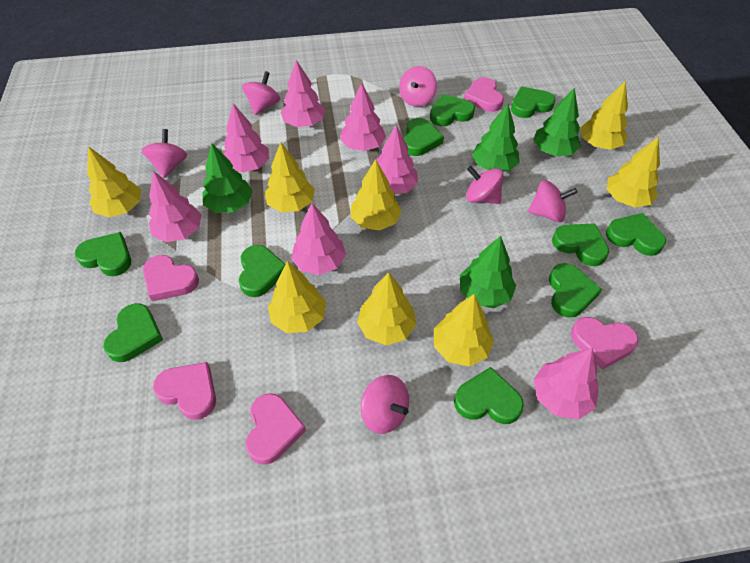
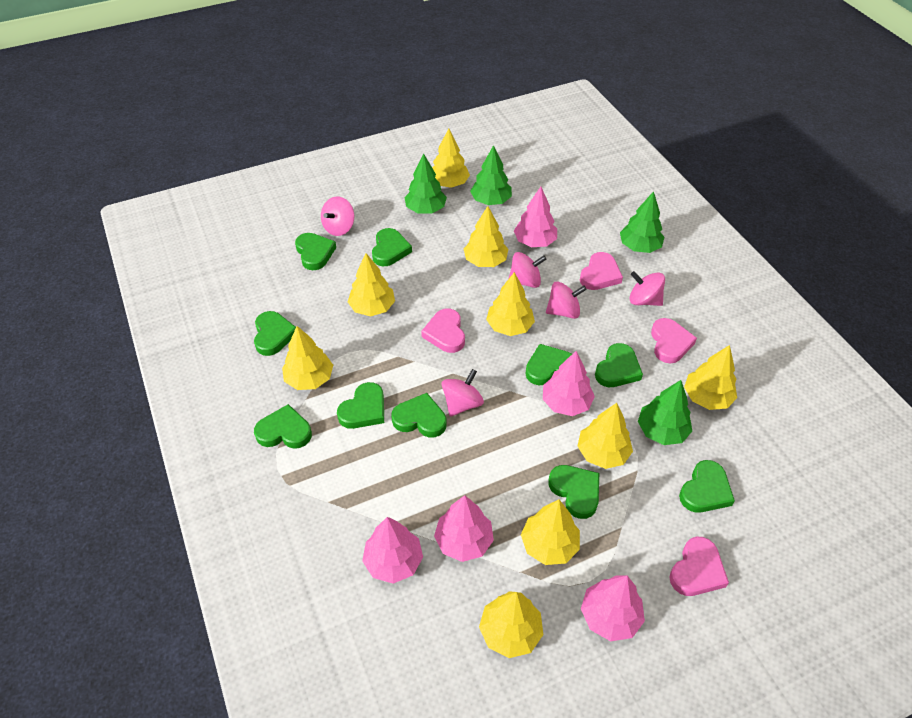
pink heart: 5 -> 4
pink spinning top: 6 -> 5
pink tree: 7 -> 5
yellow tree: 8 -> 9

